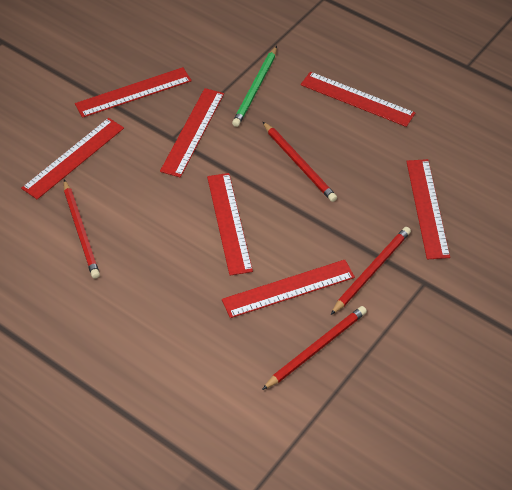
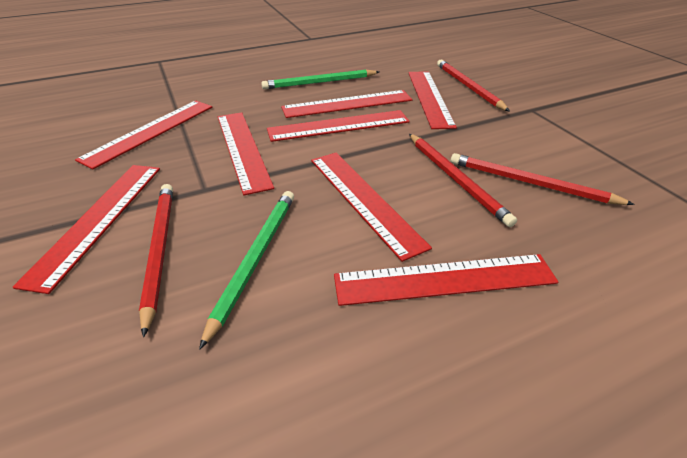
green pencil: 1 -> 2
red ruler: 7 -> 8

